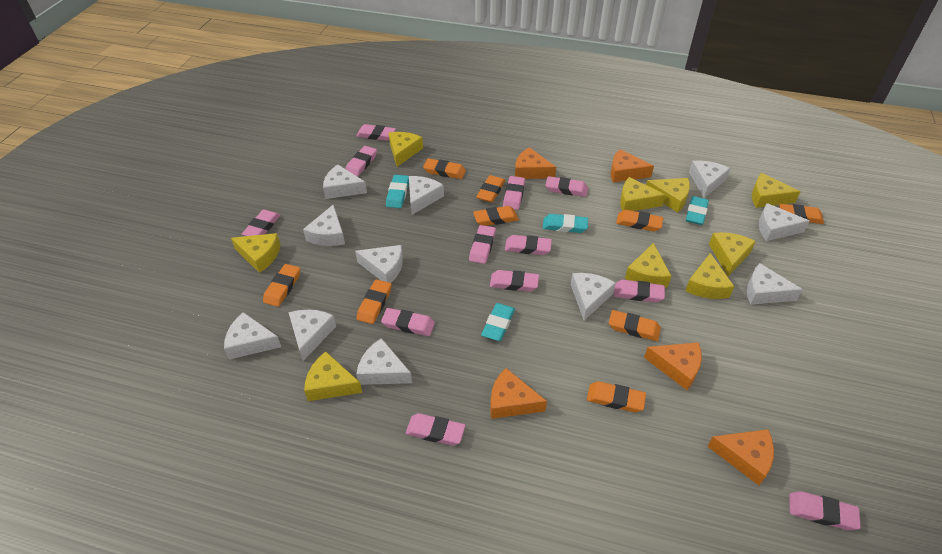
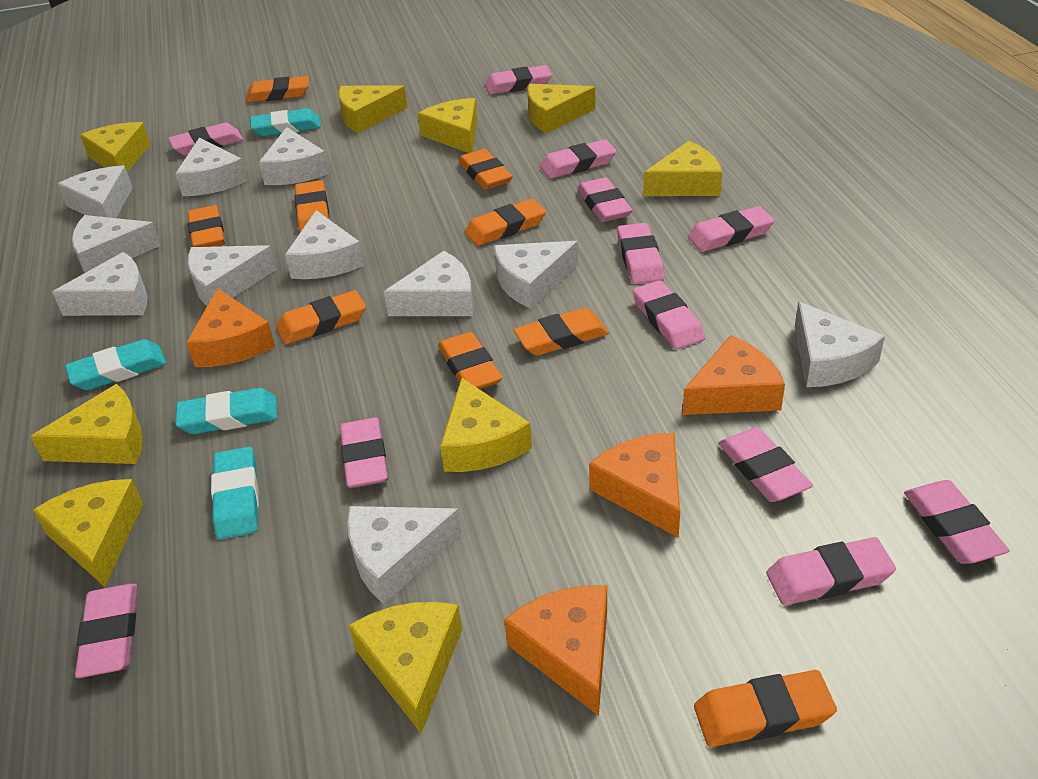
orange cheese: 5 -> 4

